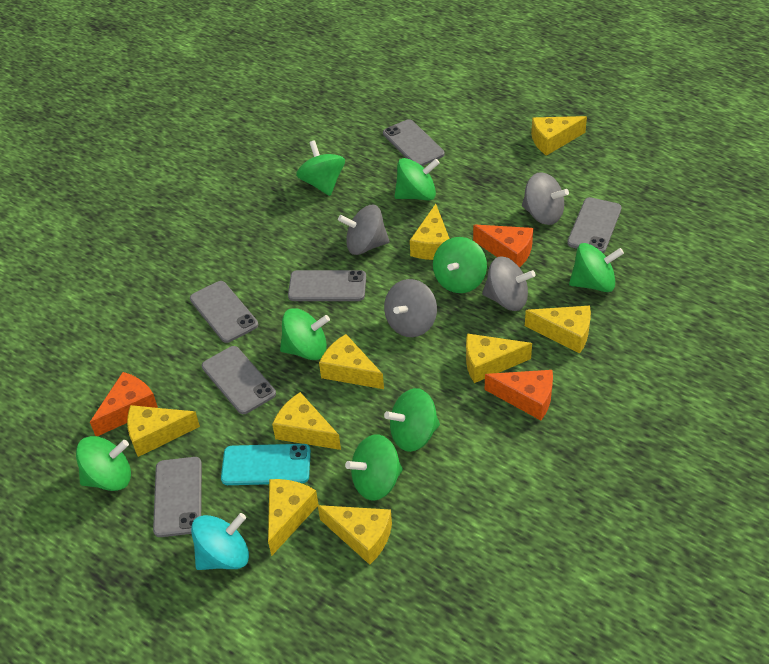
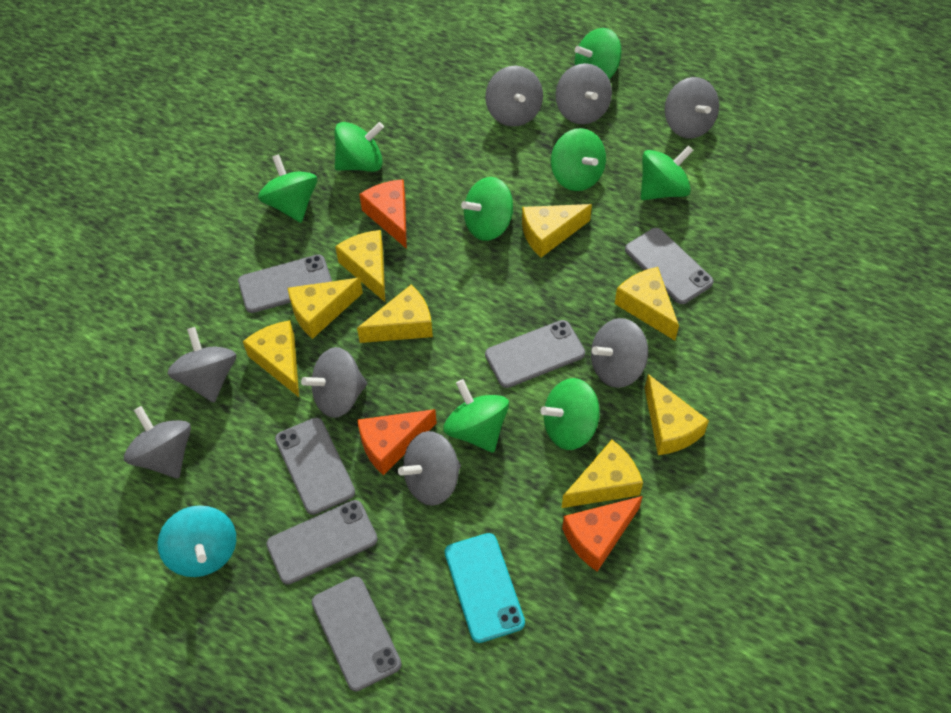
grey spinning top: 4 -> 8
yellow cheese: 9 -> 8

